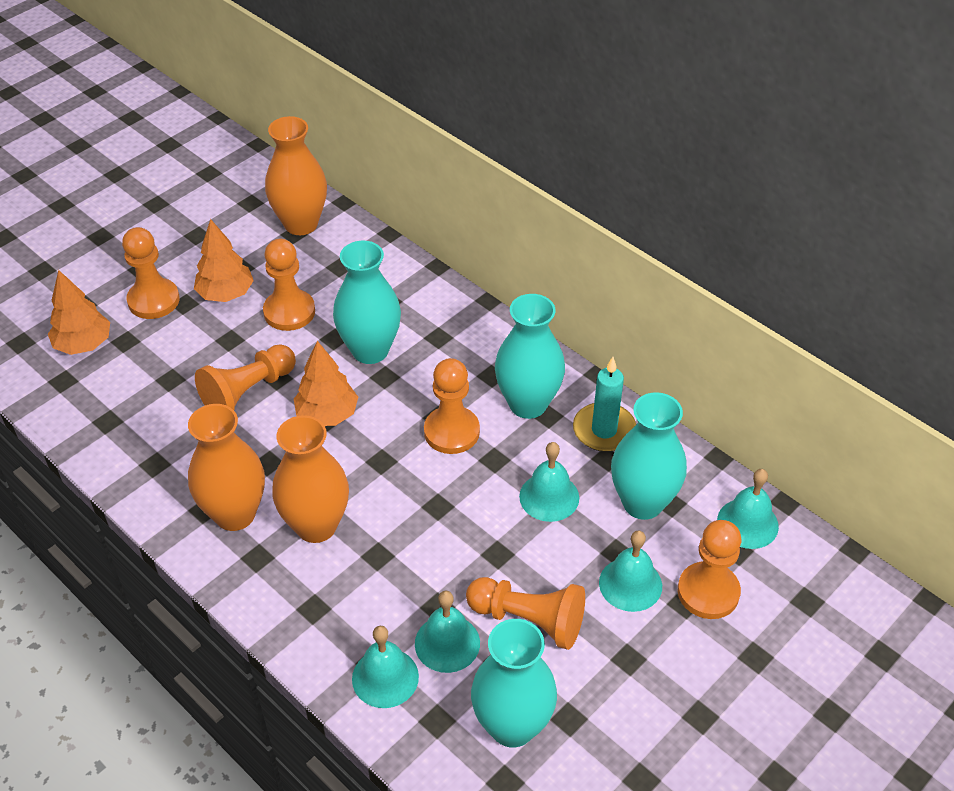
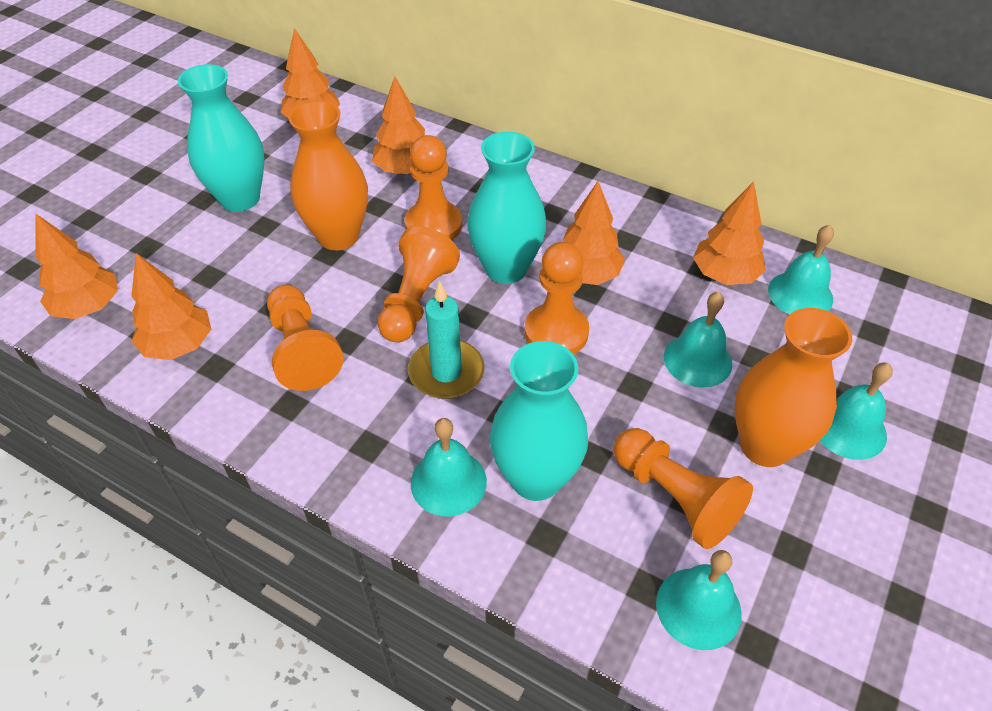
orange pawn: 6 -> 5
orange tree: 3 -> 6
orange vase: 3 -> 2
turquoise vase: 4 -> 3

